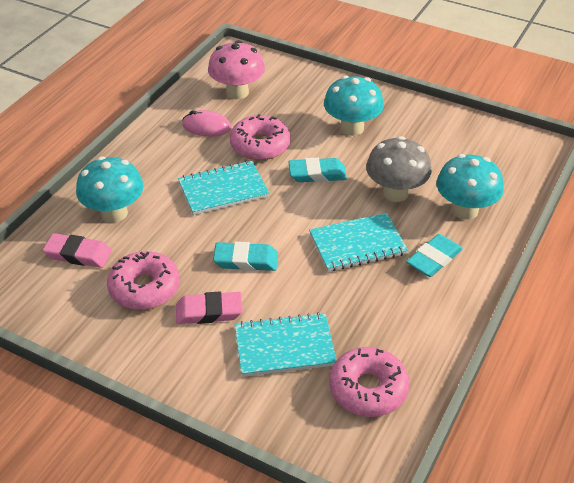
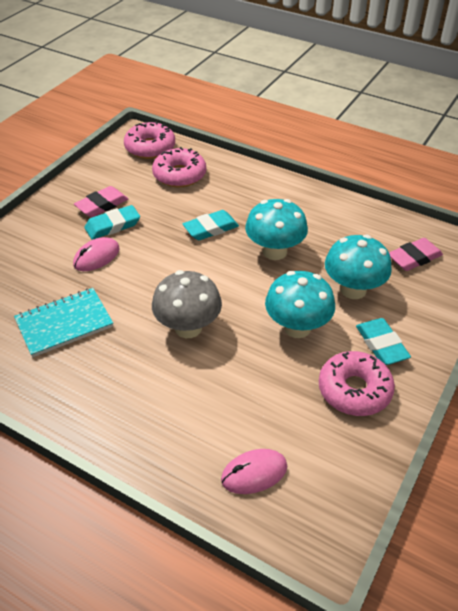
pink mouse: 1 -> 2
pink mushroom: 1 -> 0
turquoise notebook: 3 -> 1

